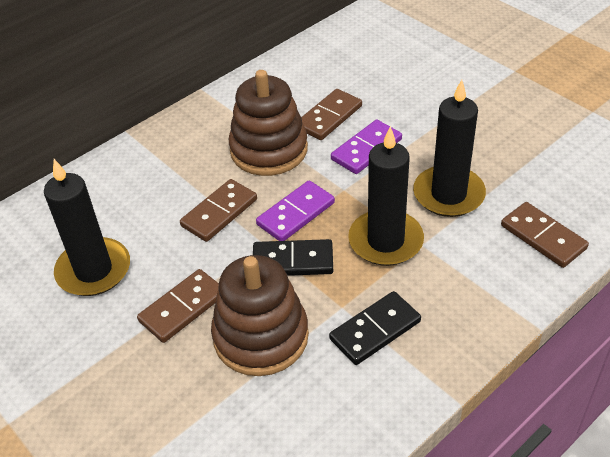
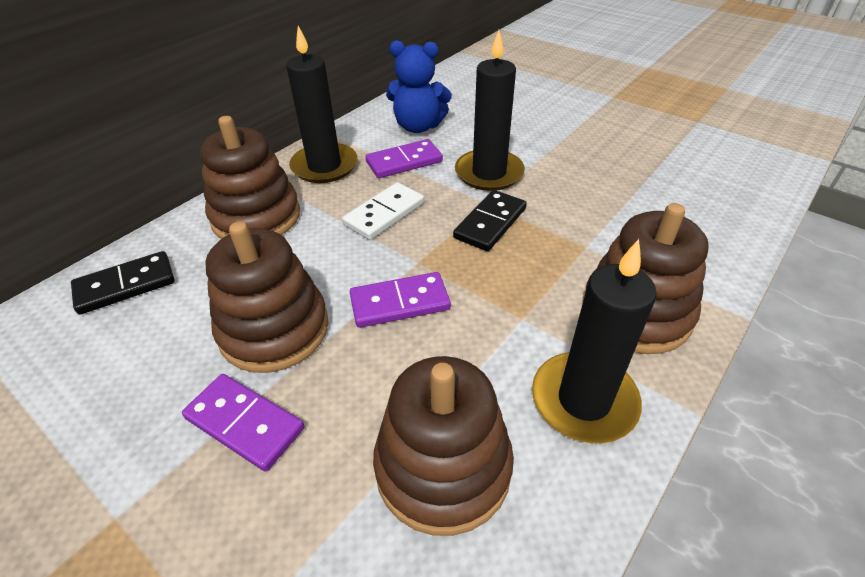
blue teddy bear: 0 -> 1
brown domino: 4 -> 0
brown stacking toy: 2 -> 4
purple domino: 2 -> 3
white domino: 0 -> 1

